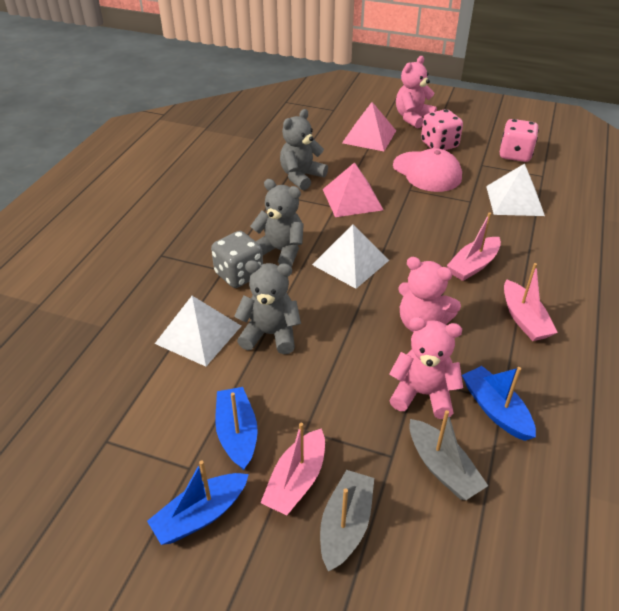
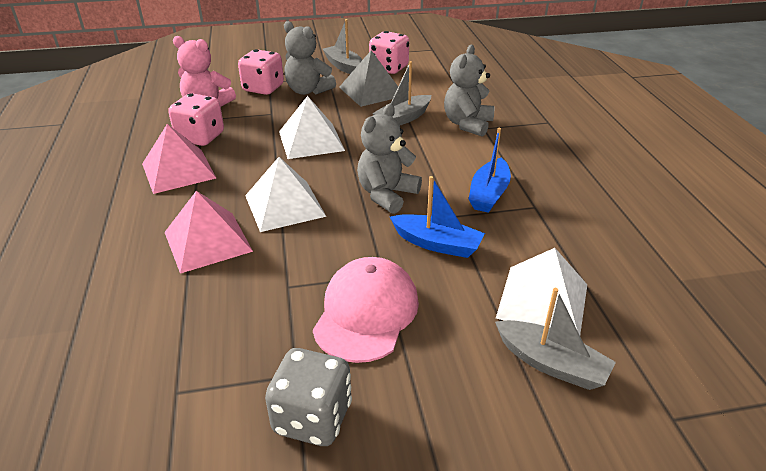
blue boat: 3 -> 2
grey boat: 2 -> 3
grey pyramid: 0 -> 1
pink boat: 3 -> 0
pink dice: 2 -> 3
pink teddy bear: 3 -> 1

